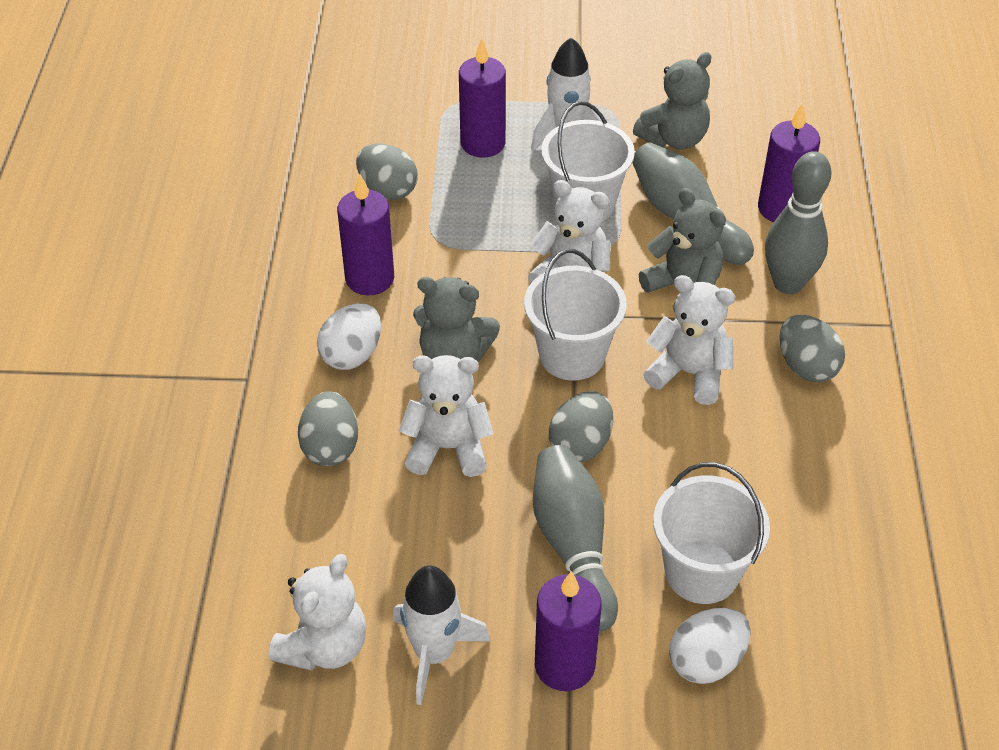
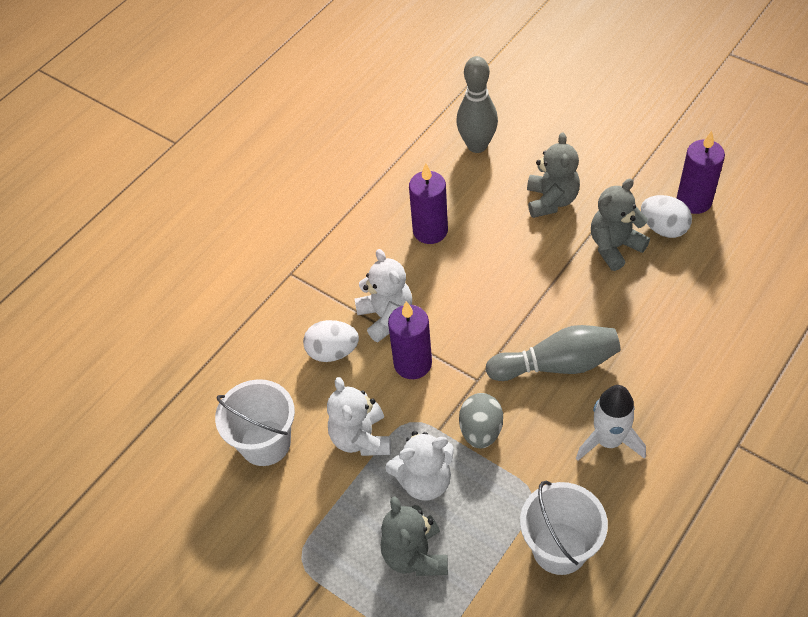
grey bowling pin: 3 -> 2
grey egg: 4 -> 1
purple candle: 4 -> 3
white bucket: 3 -> 2
white rocket: 2 -> 1
white teddy bear: 4 -> 3

